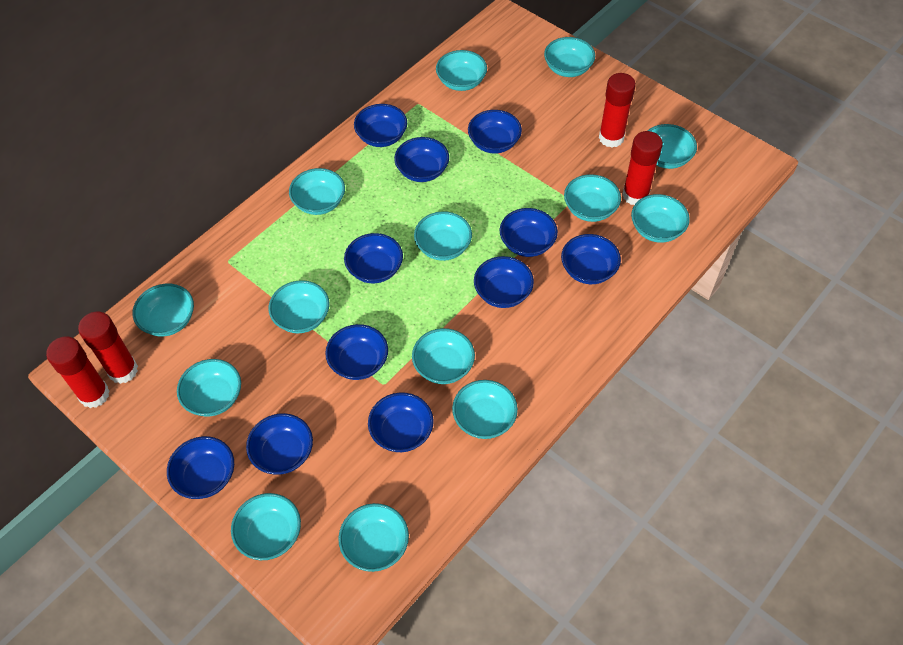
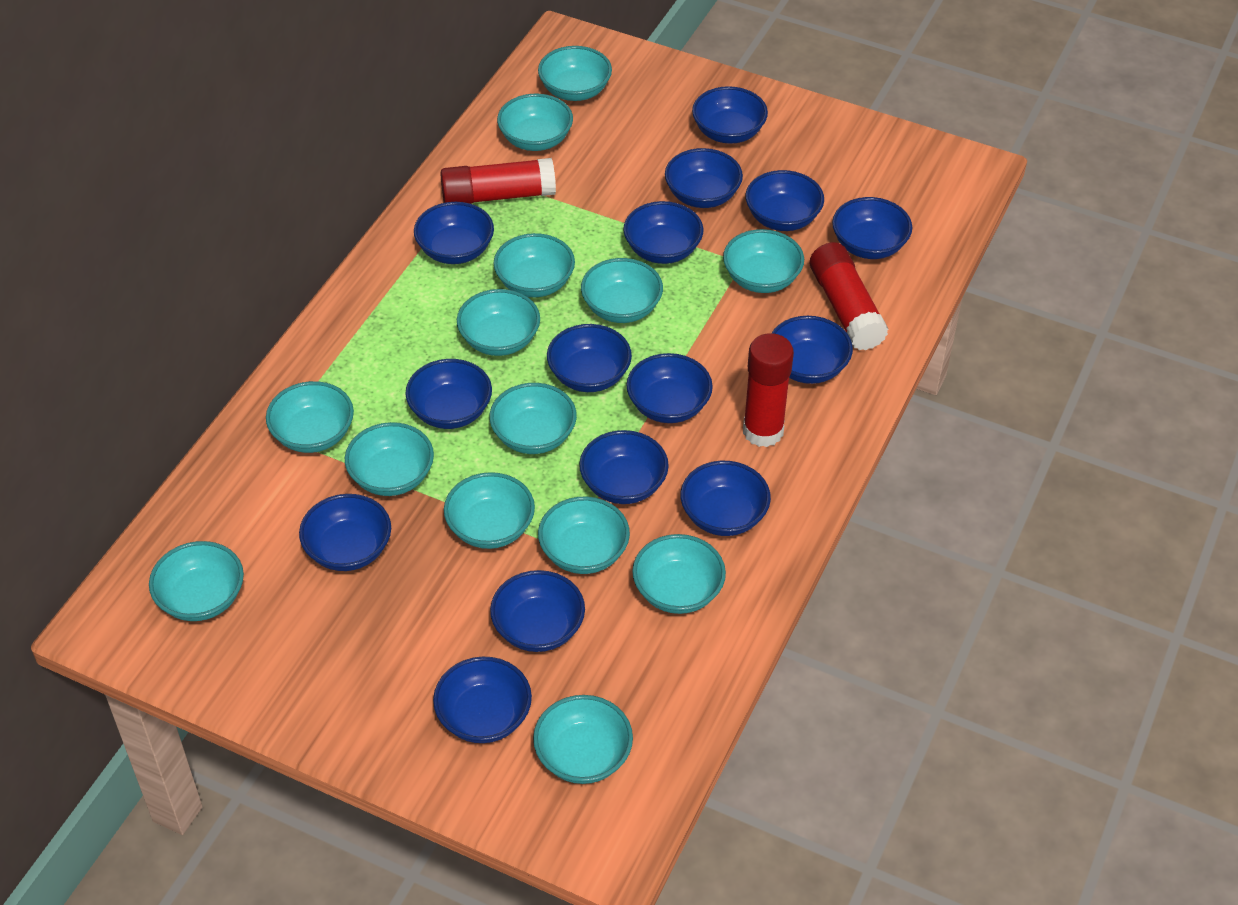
blue bowl: 11 -> 15
red glue stick: 4 -> 3

